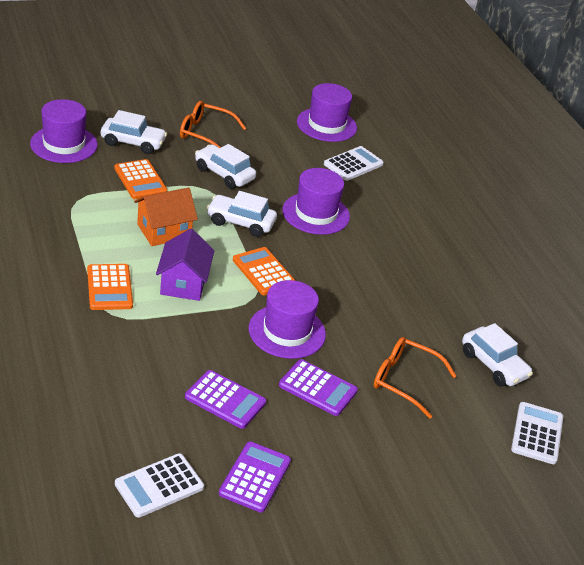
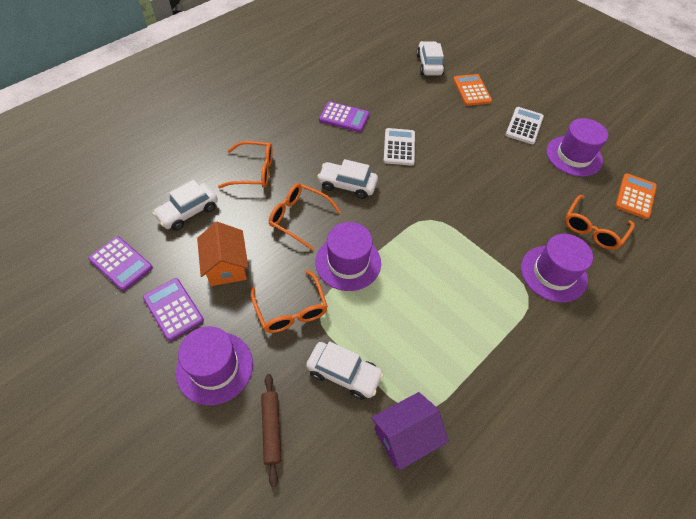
brown rolling pin: 0 -> 1
orange calculator: 3 -> 2
orange glasses: 2 -> 4
white calculator: 3 -> 2

